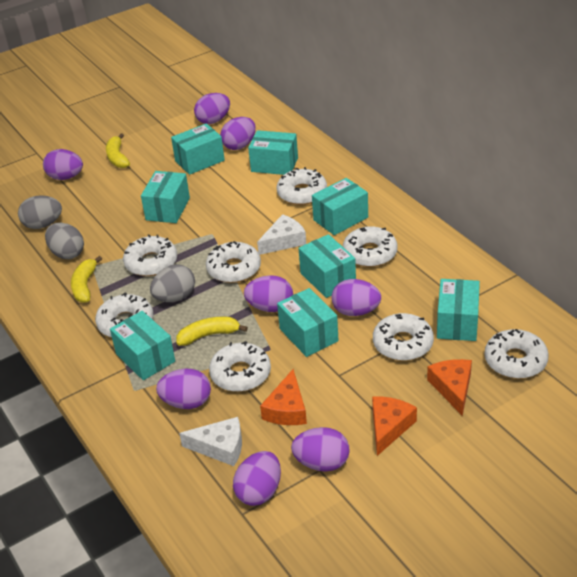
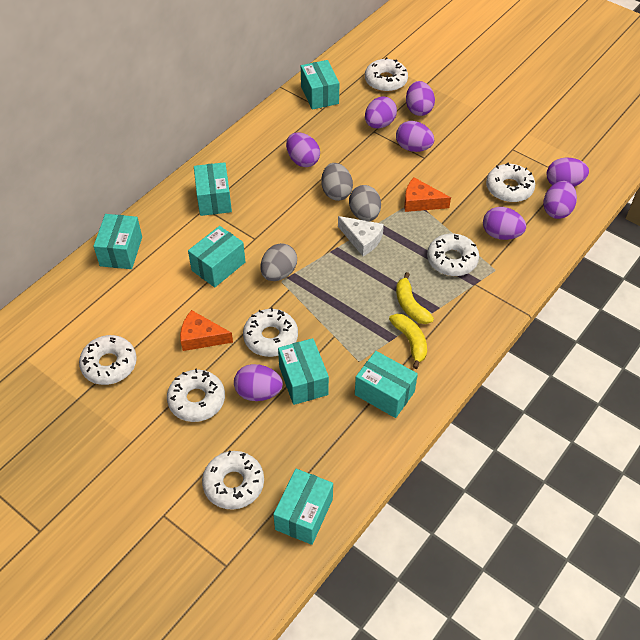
orange cheese: 3 -> 2
turquoise box: 8 -> 7
white cheese: 2 -> 1
white donut: 8 -> 7
yellow banana: 3 -> 2

